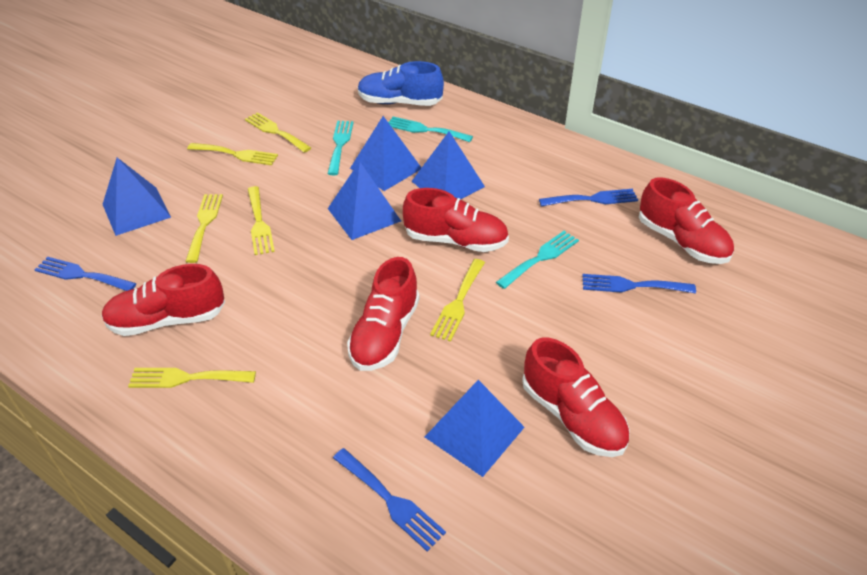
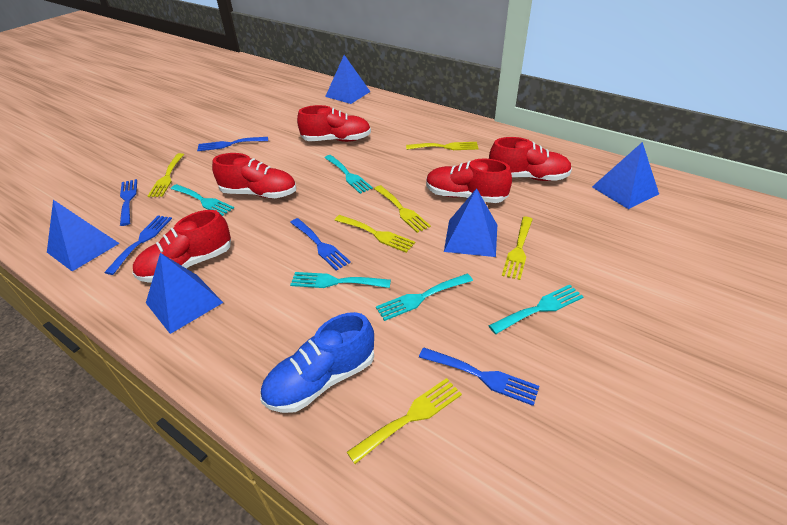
blue fork: 4 -> 5
turquoise fork: 3 -> 5

